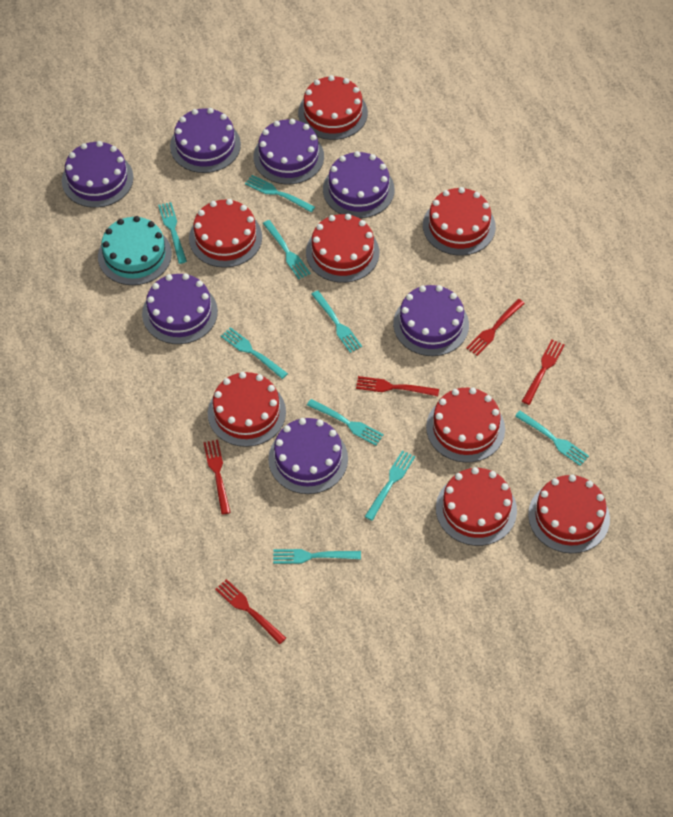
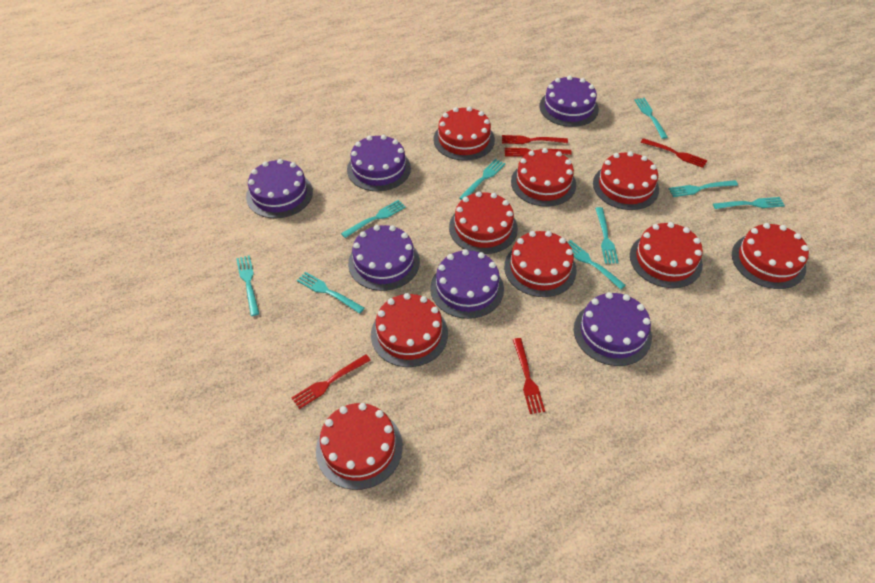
purple cake: 7 -> 6
red cake: 8 -> 9
turquoise cake: 1 -> 0

